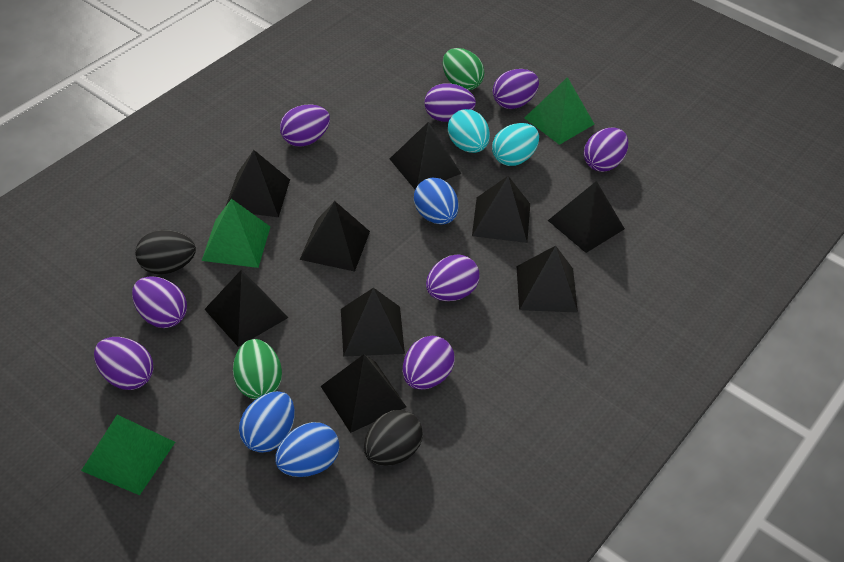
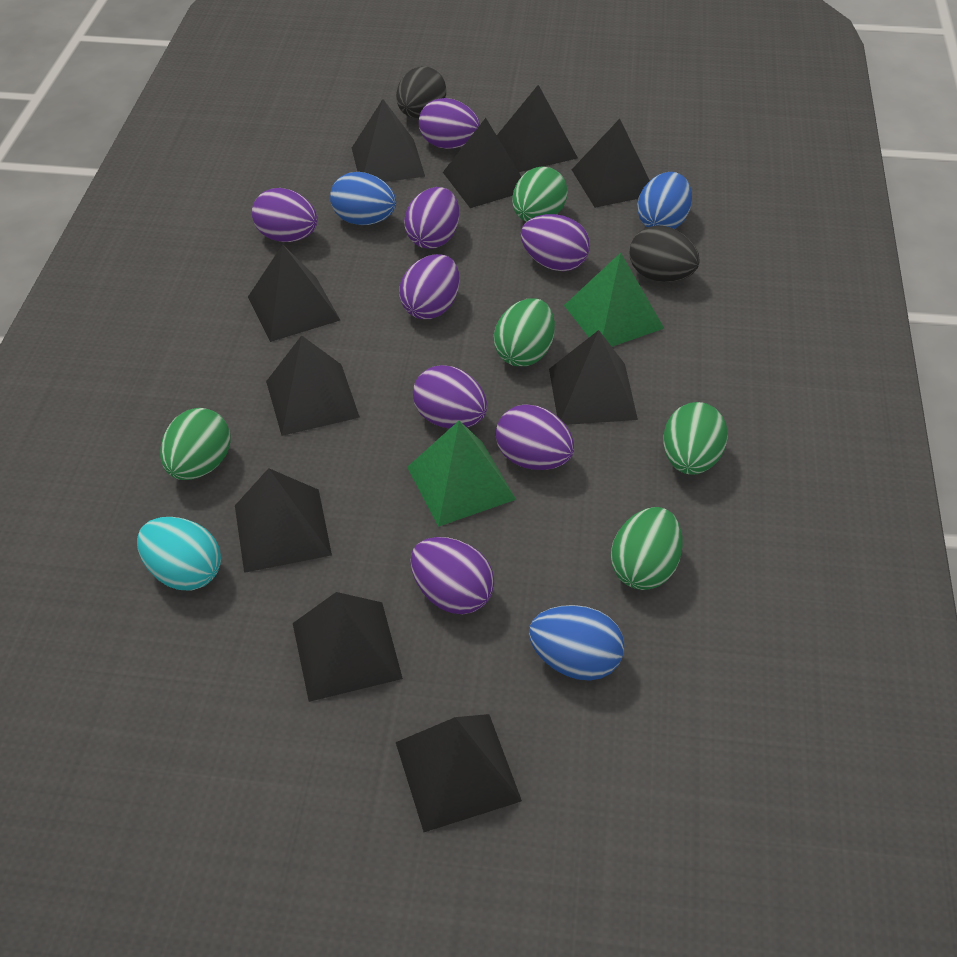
black pyramid: 9 -> 10
green egg: 2 -> 5
green pyramid: 3 -> 2
turquoise egg: 2 -> 1

